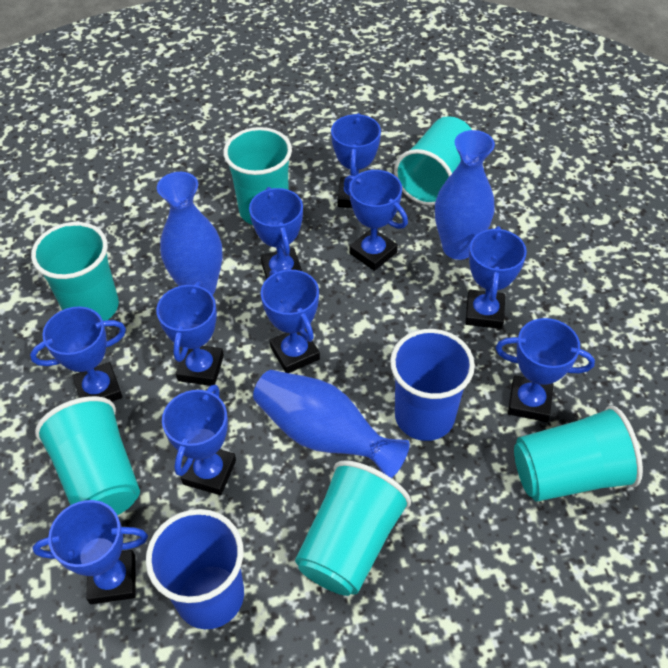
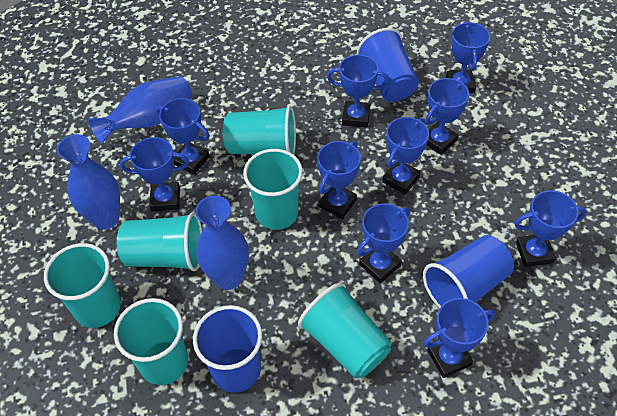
blue cup: 2 -> 3

